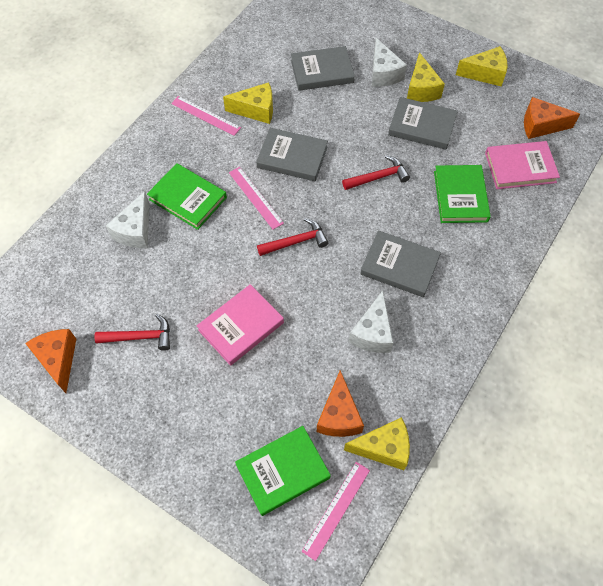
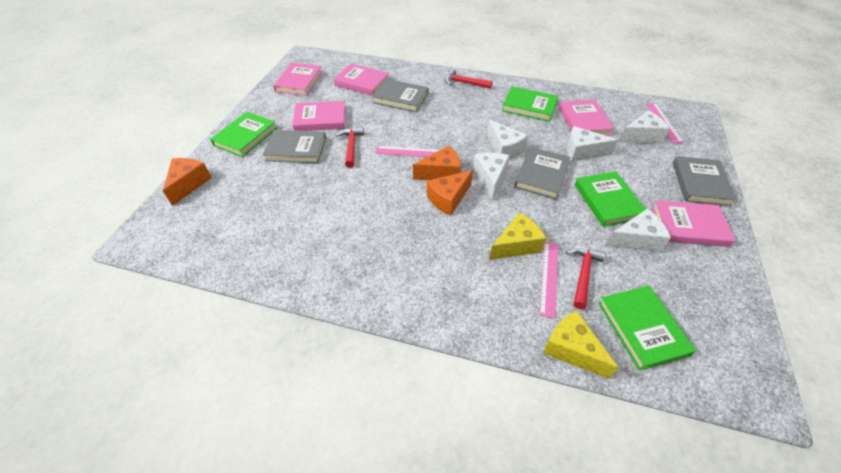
green book: 3 -> 4
pink book: 2 -> 5
white cheese: 3 -> 5
yellow cheese: 4 -> 2

